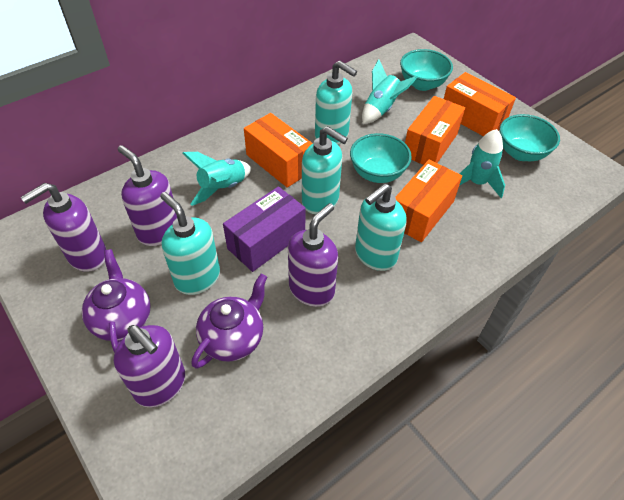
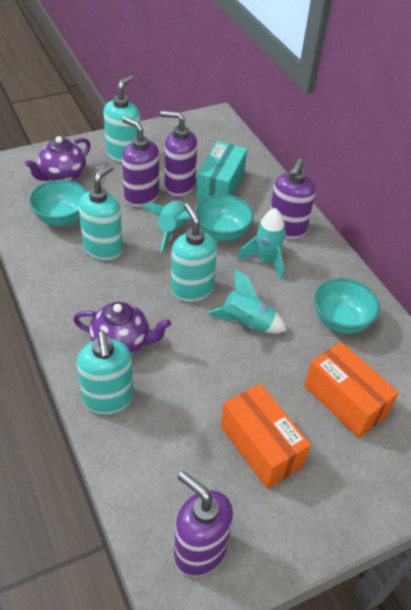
orange box: 4 -> 2
purple box: 1 -> 0
turquoise box: 0 -> 1

